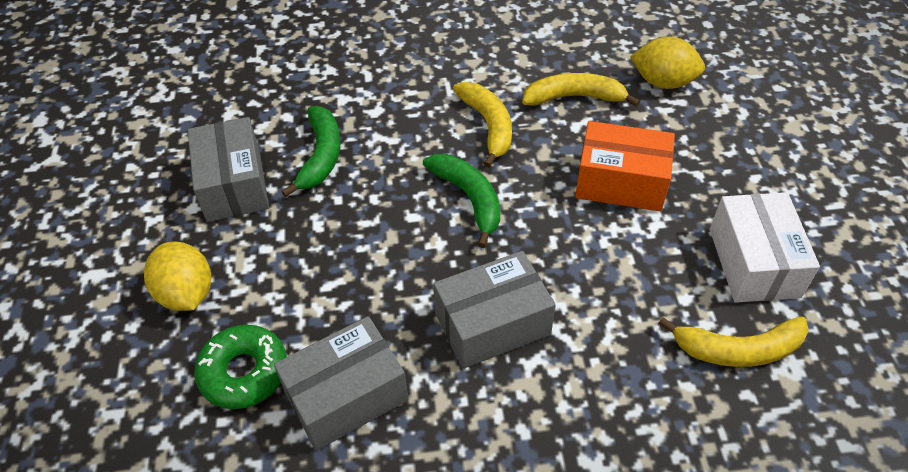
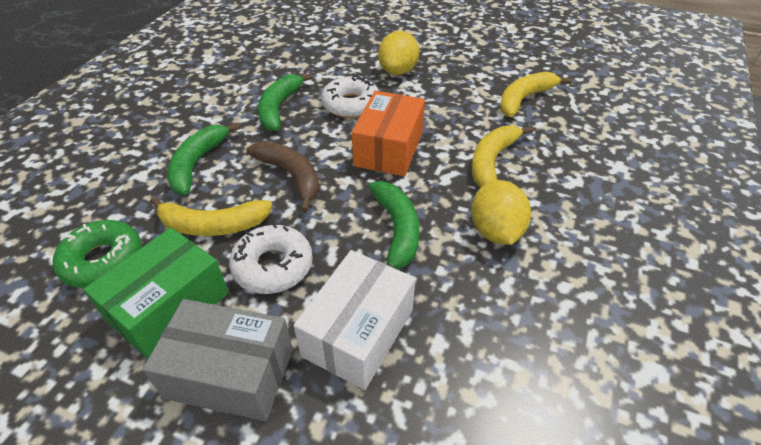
brown banana: 0 -> 1
green banana: 2 -> 3
green box: 0 -> 1
grey box: 3 -> 1
white donut: 0 -> 2

